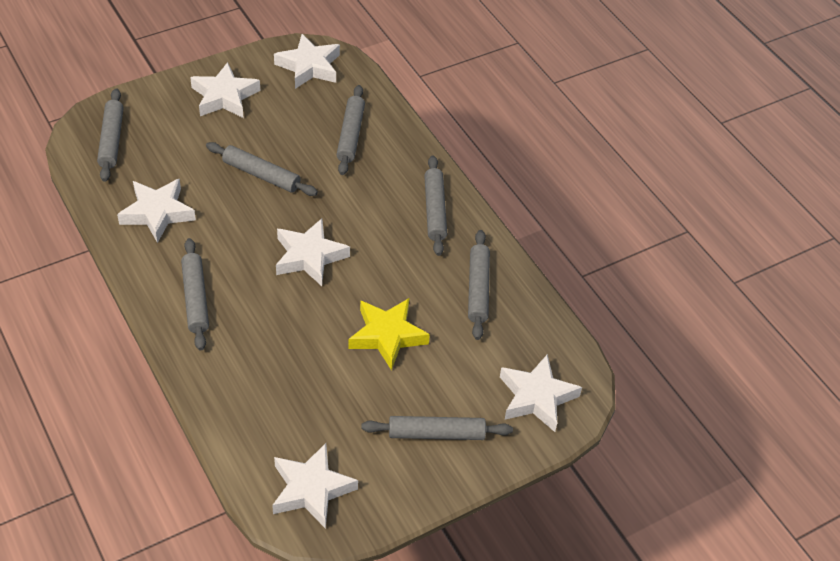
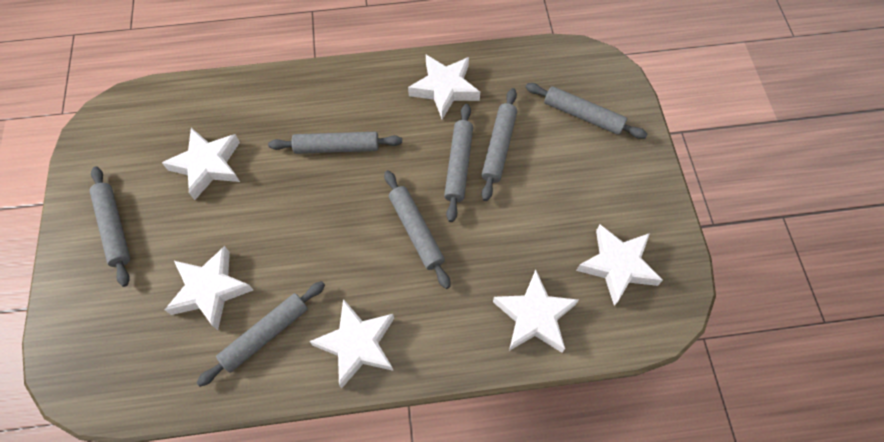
yellow star: 1 -> 0

